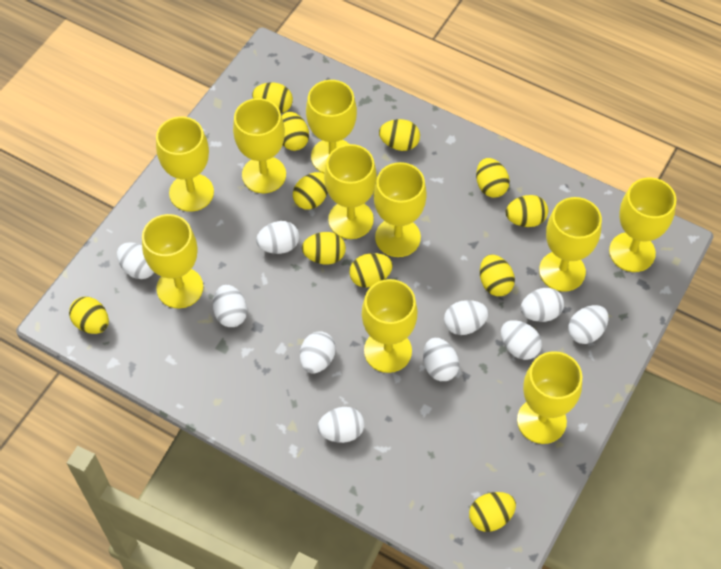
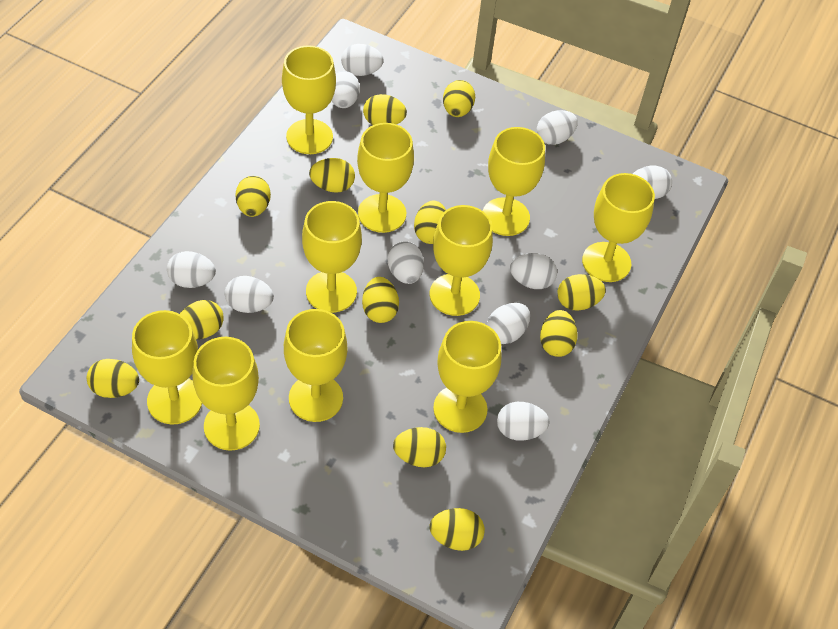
yellow egg: 11 -> 12

